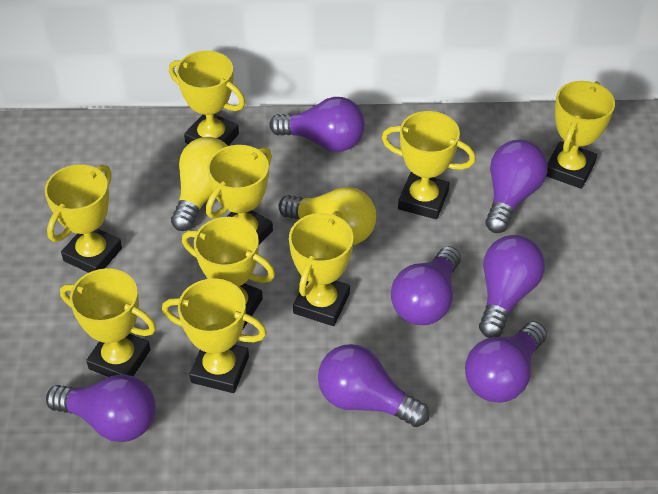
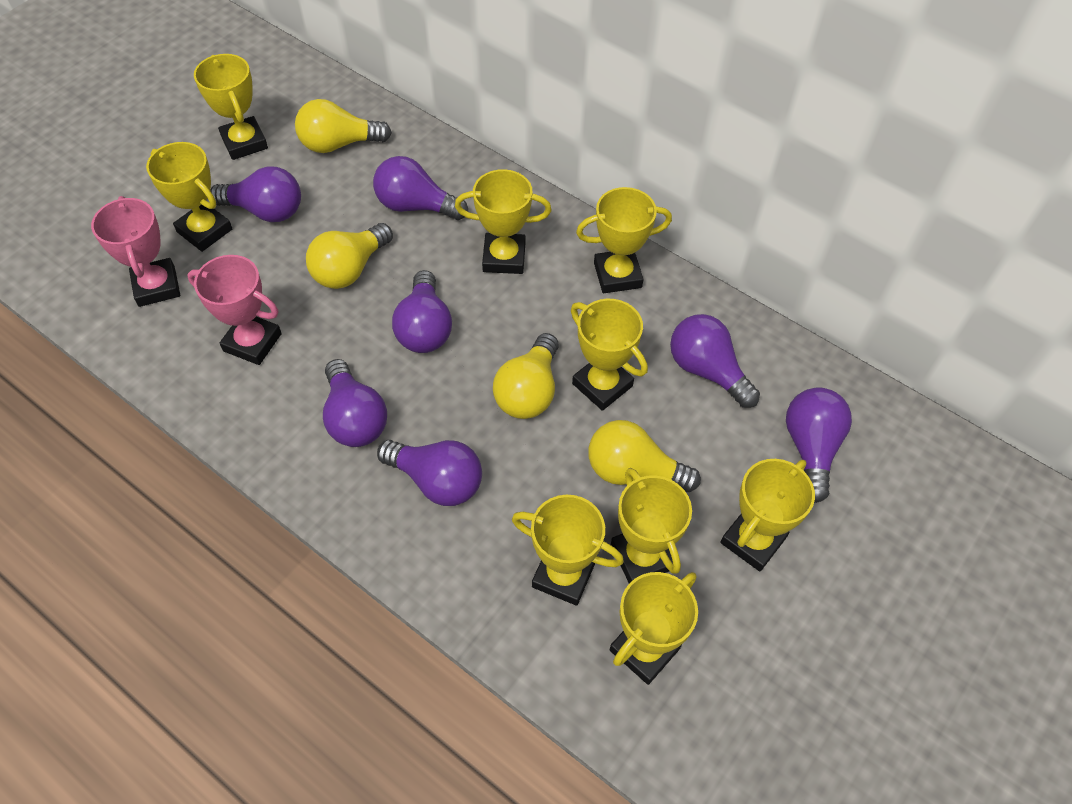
pink trophy: 0 -> 2
yellow light bulb: 2 -> 4

